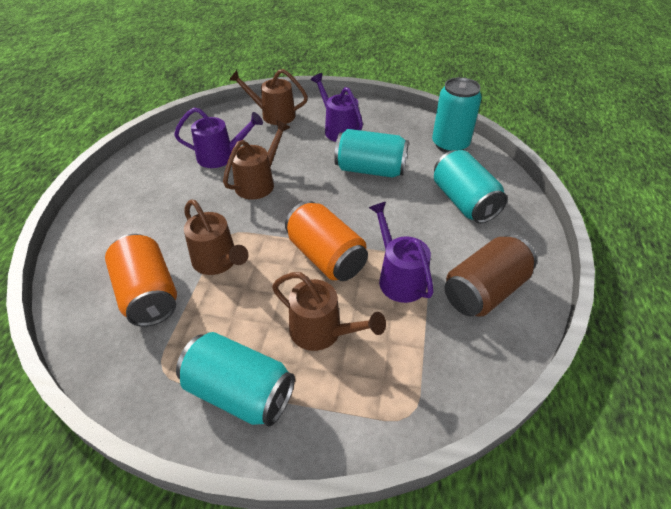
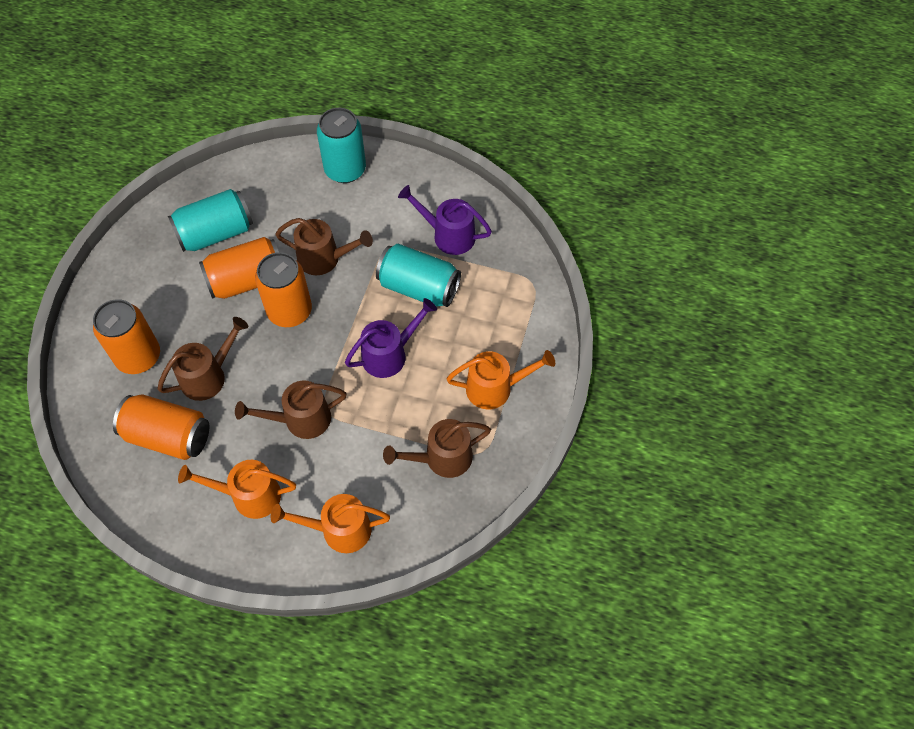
brown can: 1 -> 0
orange can: 2 -> 4
orange watering can: 0 -> 3
purple watering can: 3 -> 2
turquoise can: 4 -> 3

